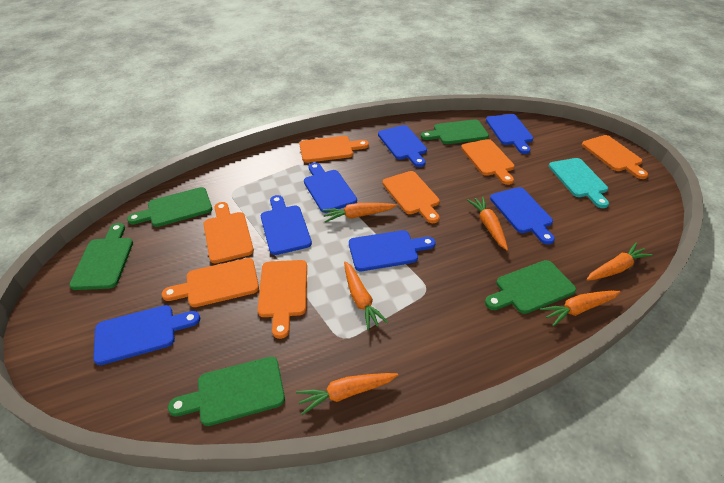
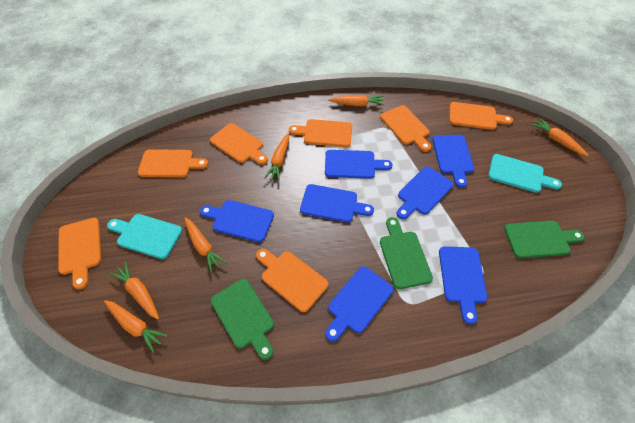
green cutting board: 5 -> 3
turquoise cutting board: 1 -> 2

